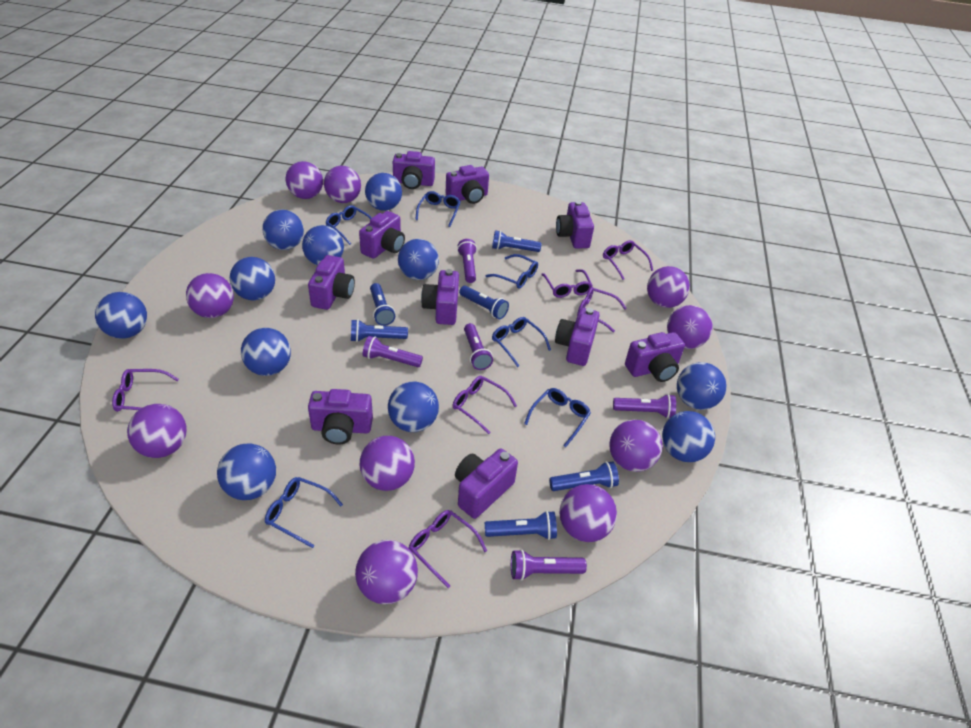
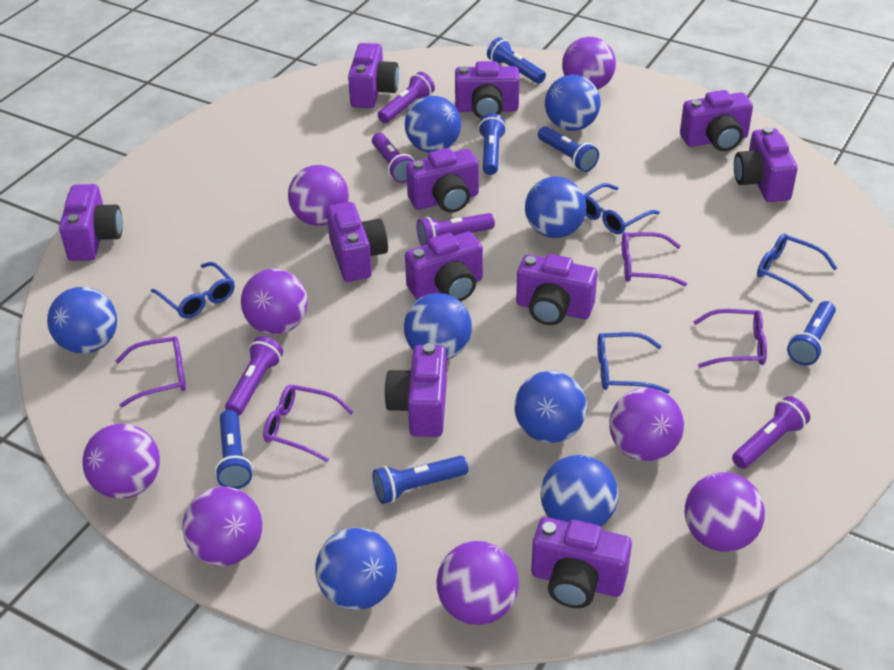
blue ball: 11 -> 8
blue glasses: 6 -> 4
purple ball: 10 -> 8
purple camera: 10 -> 11
purple glasses: 6 -> 4

